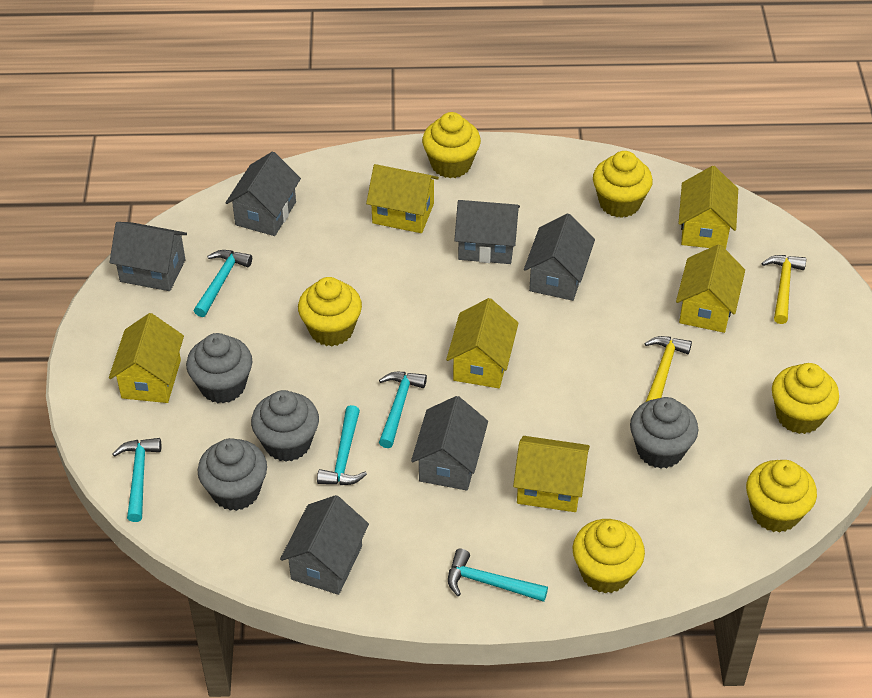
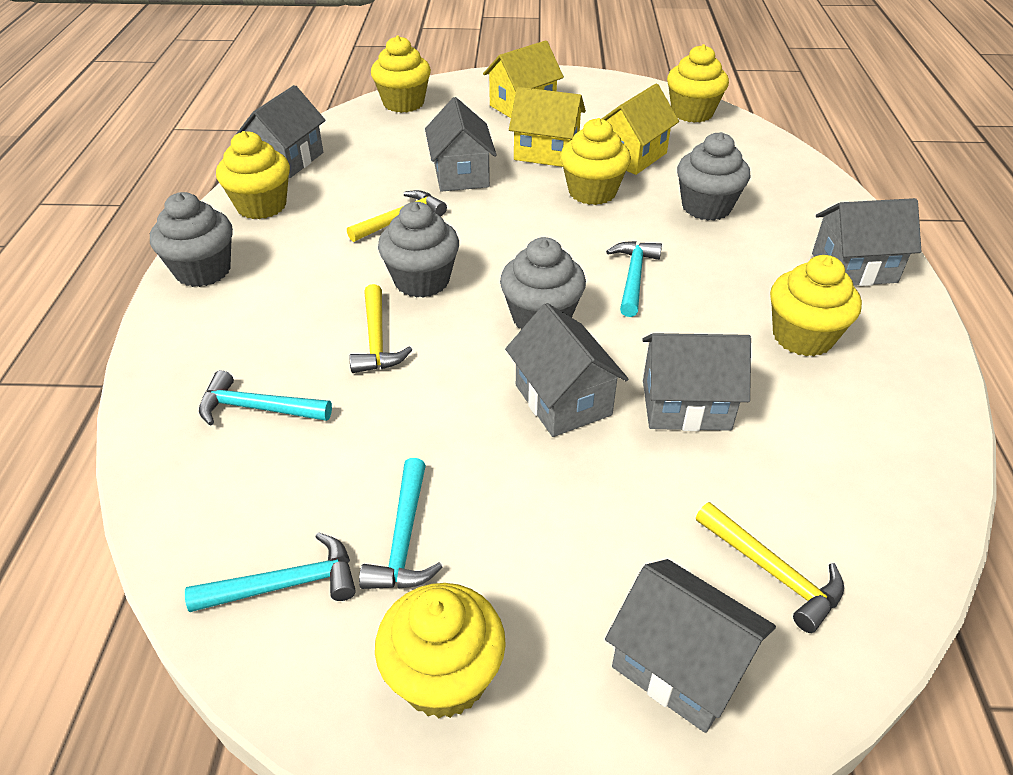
turquoise hammer: 5 -> 4
yellow hammer: 2 -> 3
yellow house: 6 -> 3

